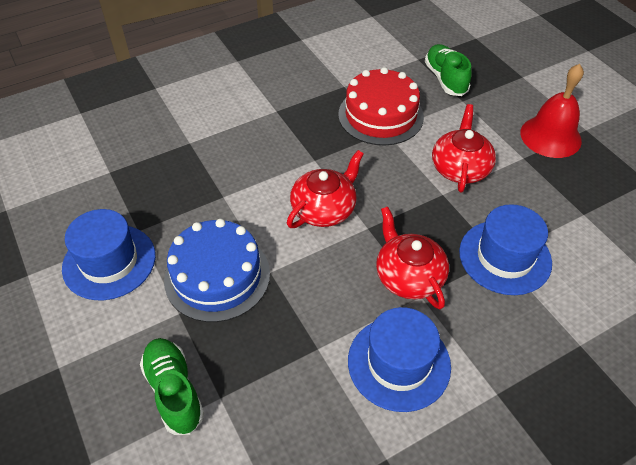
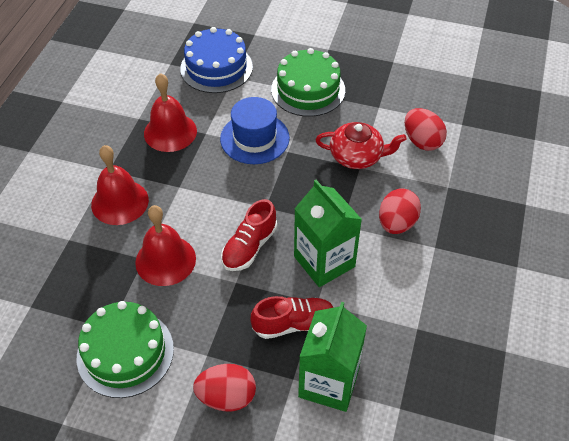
blue hat: 3 -> 1
green cake: 0 -> 2
green carton: 0 -> 2
green shoe: 2 -> 0
red bell: 1 -> 3
red cake: 1 -> 0
red egg: 0 -> 3
red shoe: 0 -> 2
red teapot: 3 -> 1

